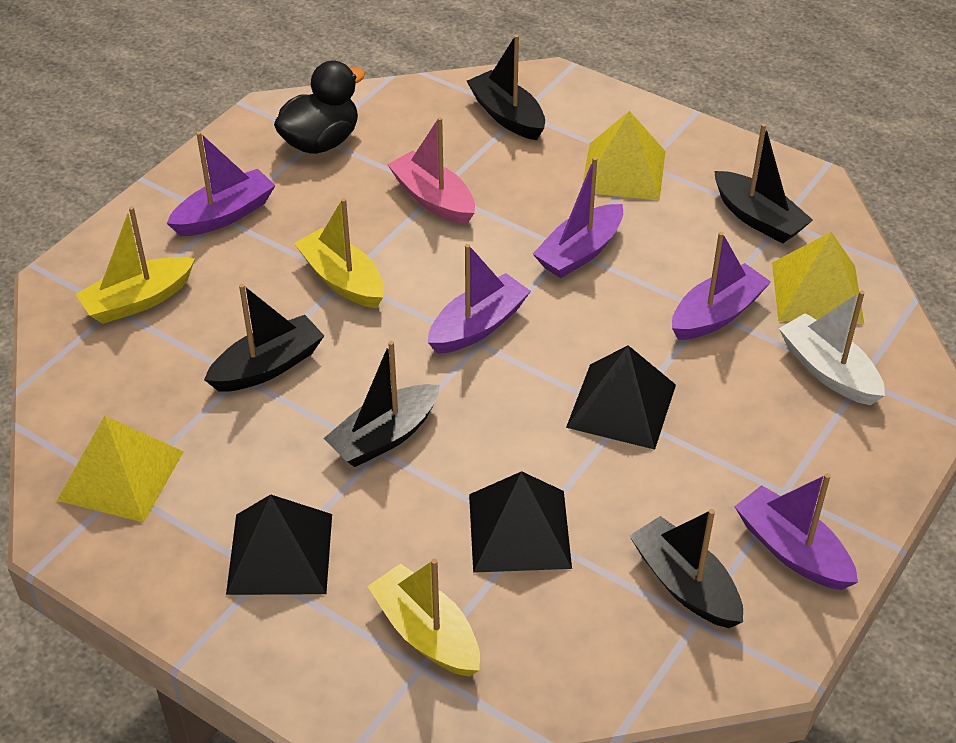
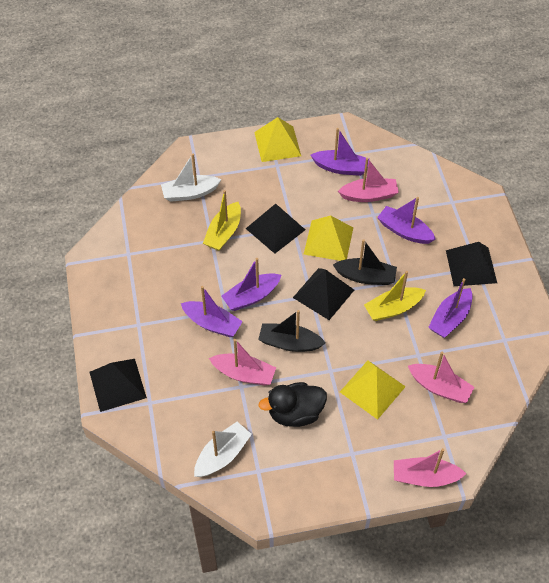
black boat: 5 -> 2
black pyramid: 3 -> 4
pink boat: 1 -> 4
white boat: 1 -> 2
yellow boat: 3 -> 2

